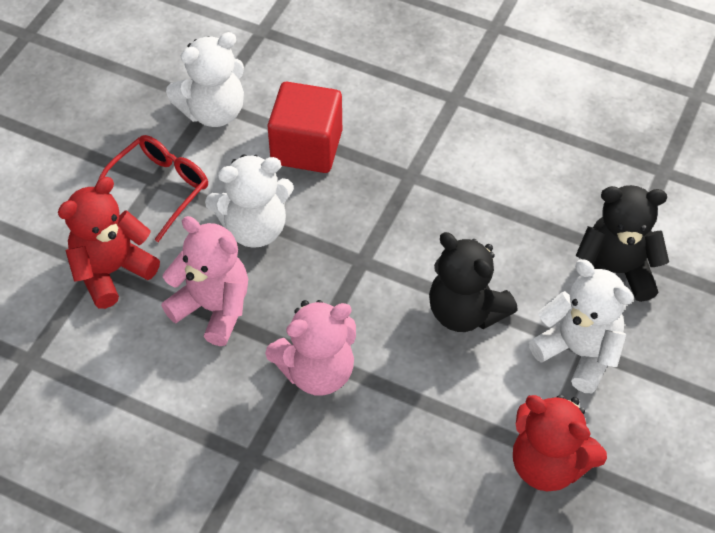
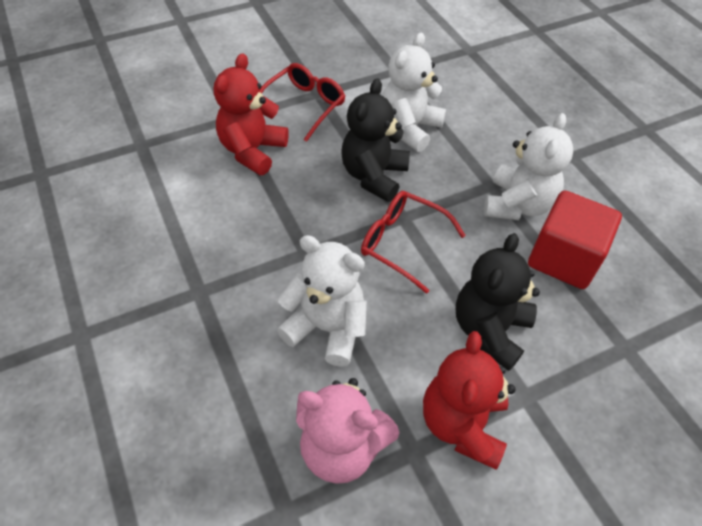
pink teddy bear: 2 -> 1
red glasses: 1 -> 2

